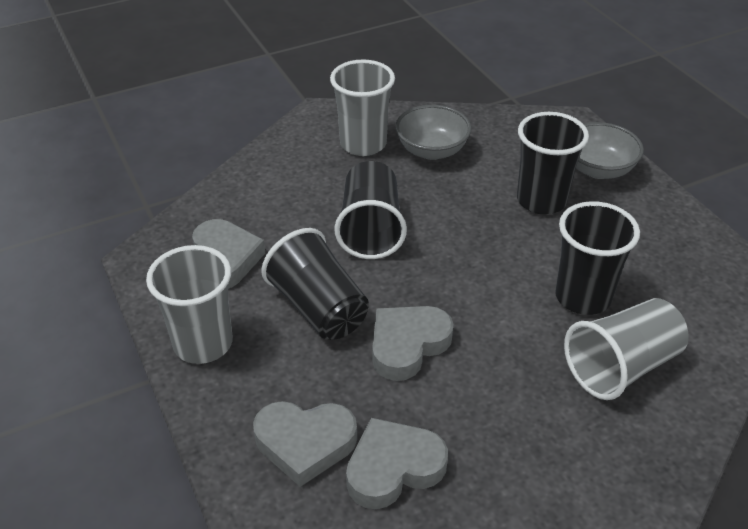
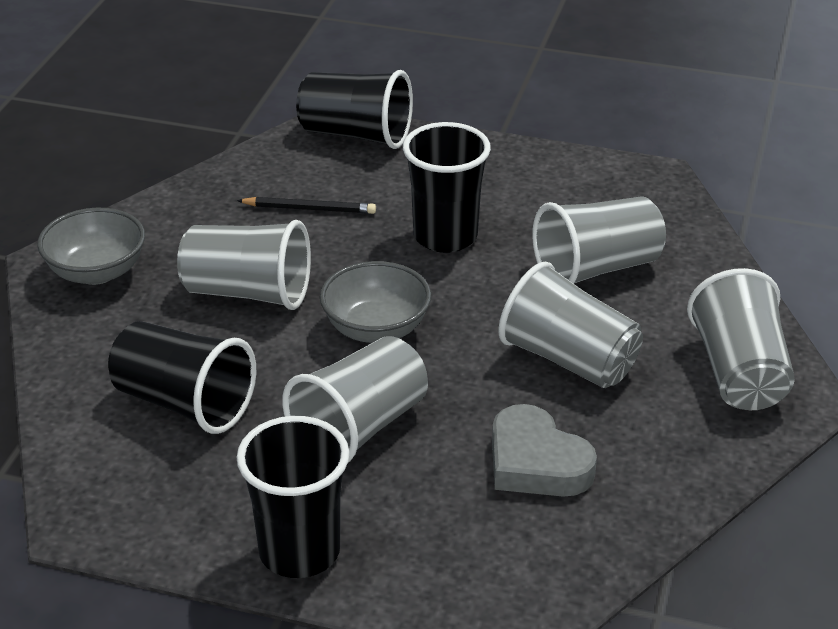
black pencil: 0 -> 1
grey cup: 3 -> 5
grey heart: 4 -> 1

